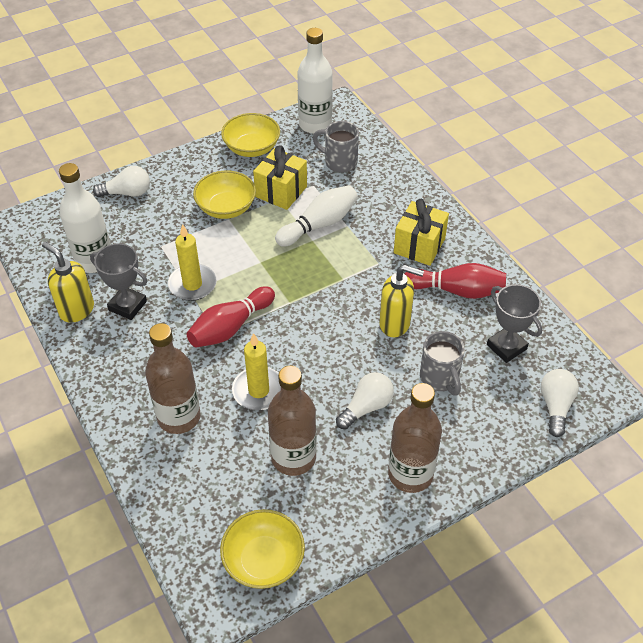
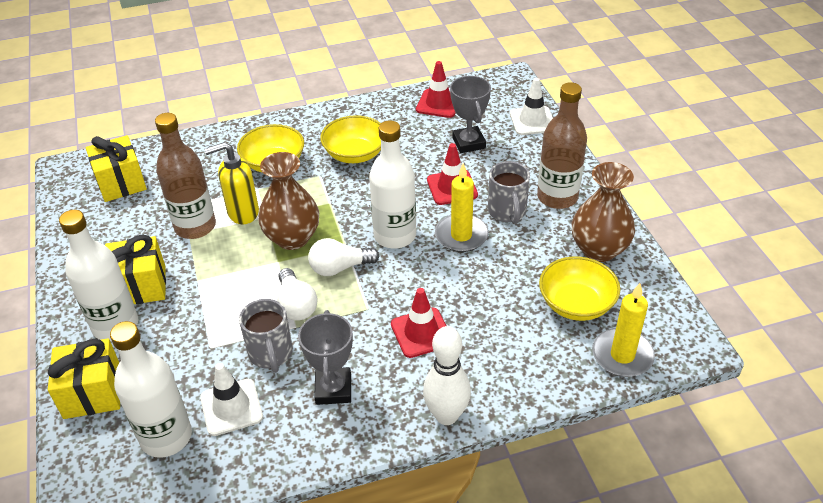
brown bottle: 3 -> 2
brown vase: 0 -> 2
red bowling pin: 2 -> 0
red traffic cone: 0 -> 3
white bottle: 2 -> 3
white light bulb: 3 -> 2
white traffic cone: 0 -> 2
yellow gift: 2 -> 3
yellow soap dispenser: 2 -> 1

